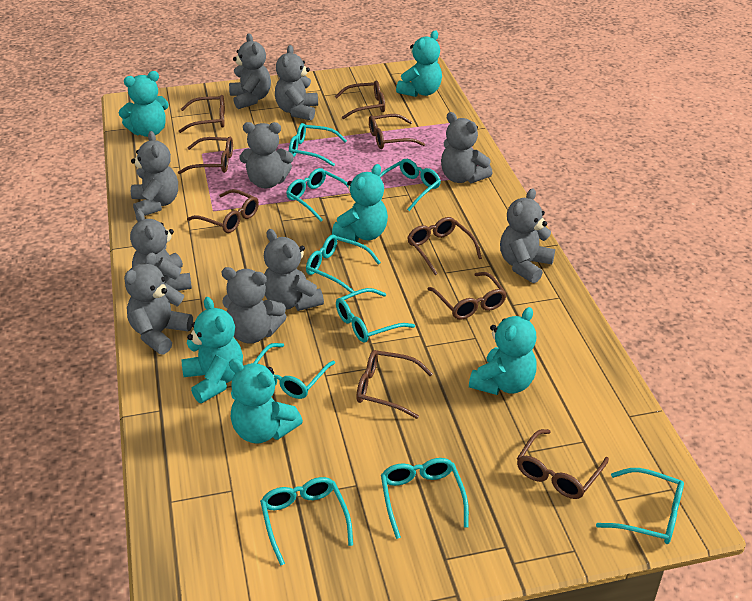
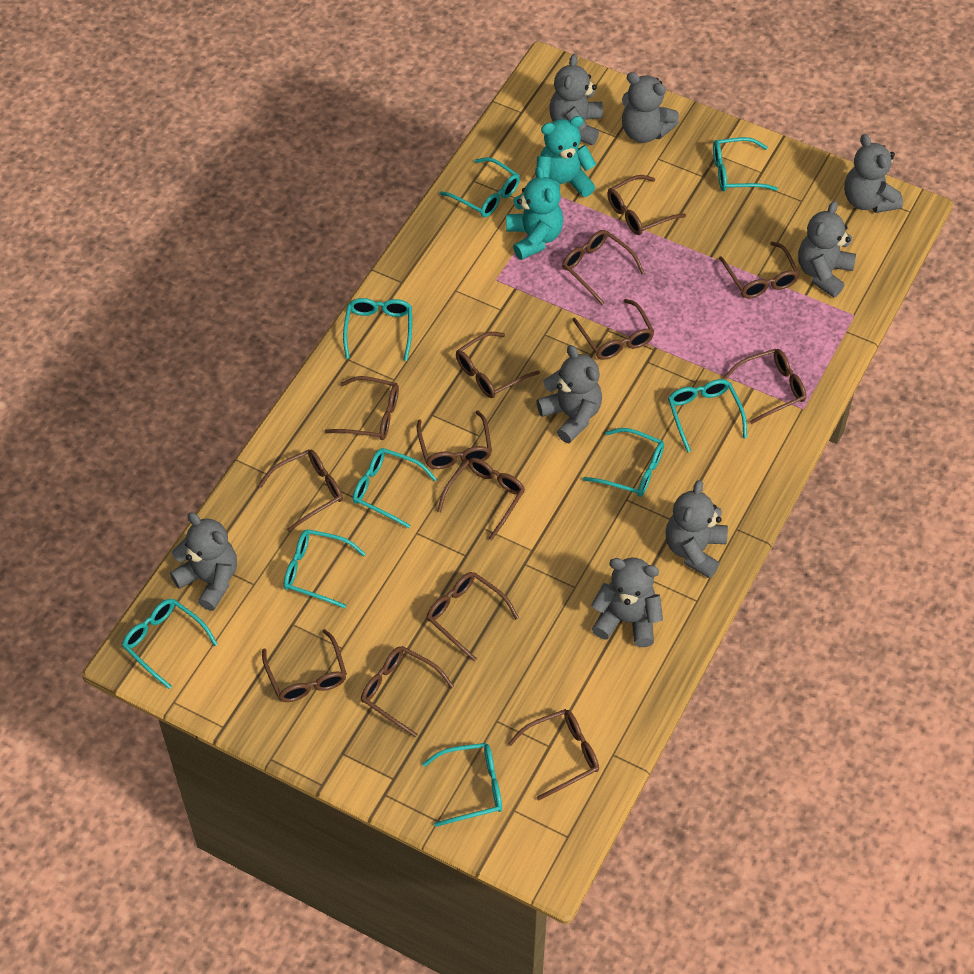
brown glasses: 9 -> 14
grey teddy bear: 10 -> 8
turquoise teddy bear: 6 -> 2

